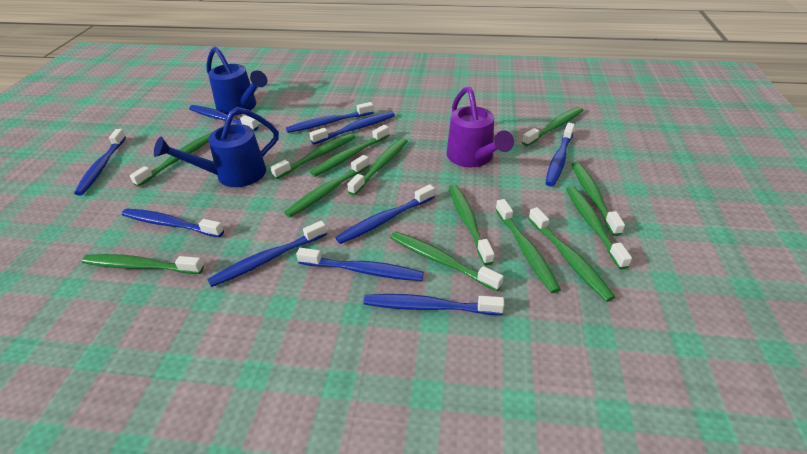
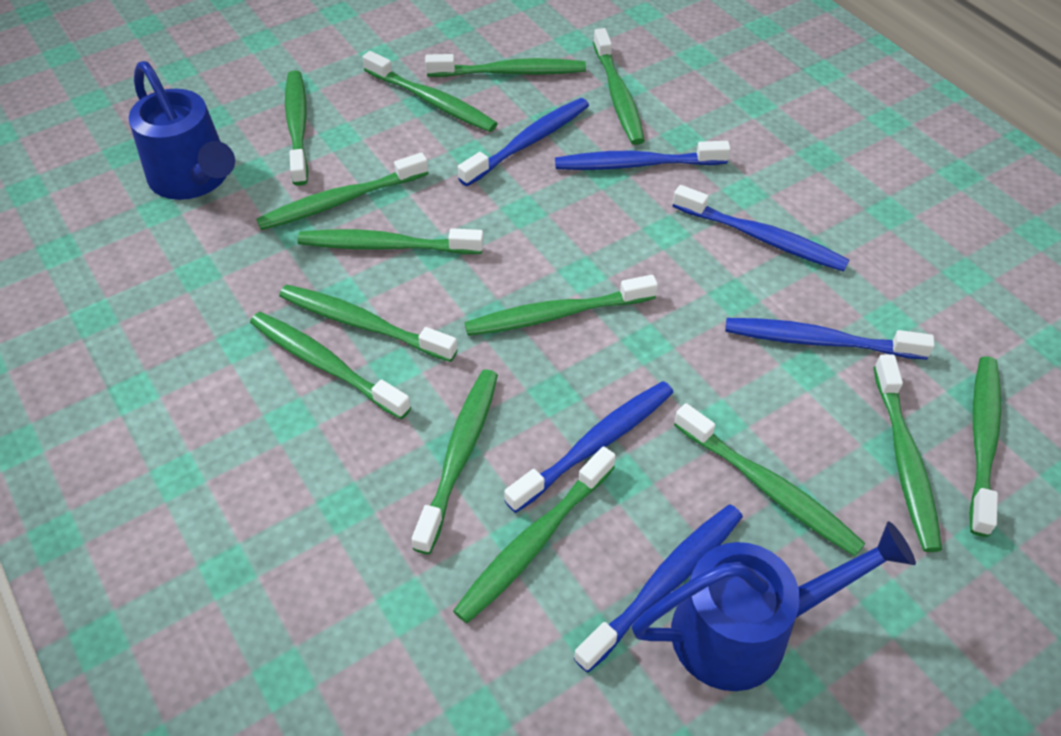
blue toothbrush: 10 -> 6
green toothbrush: 13 -> 14
purple watering can: 1 -> 0

